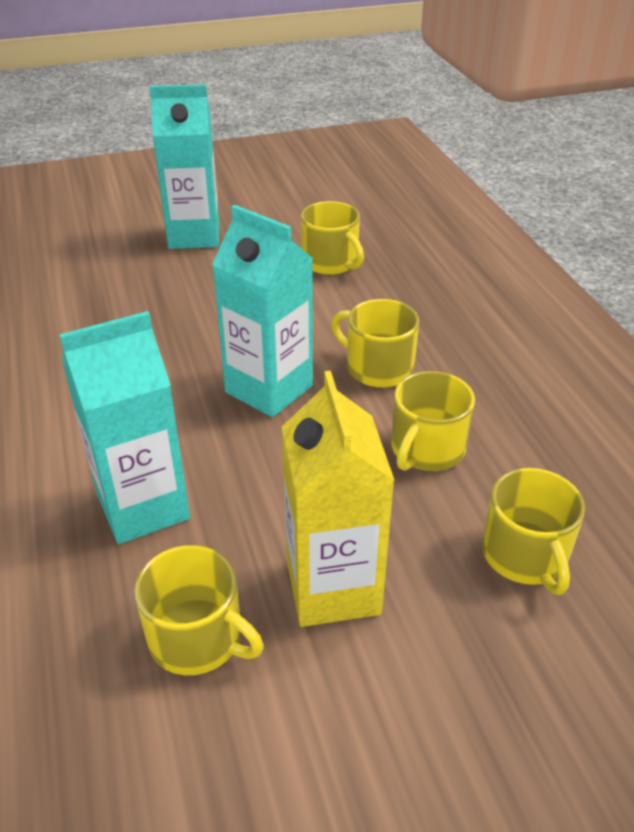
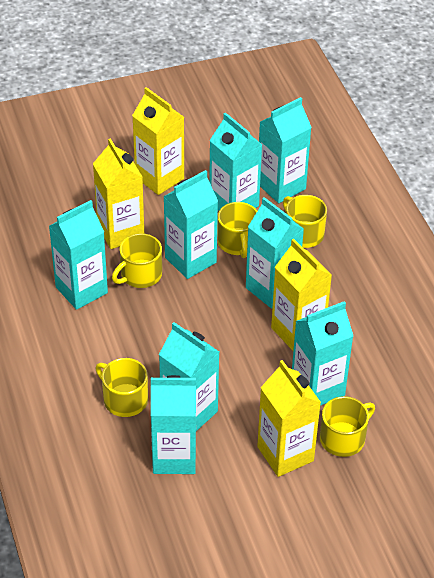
turquoise carton: 3 -> 8
yellow carton: 1 -> 4

